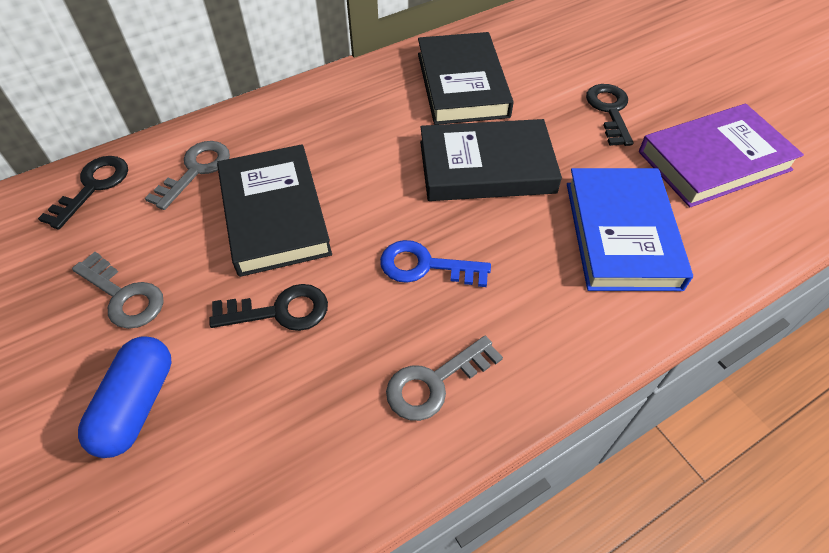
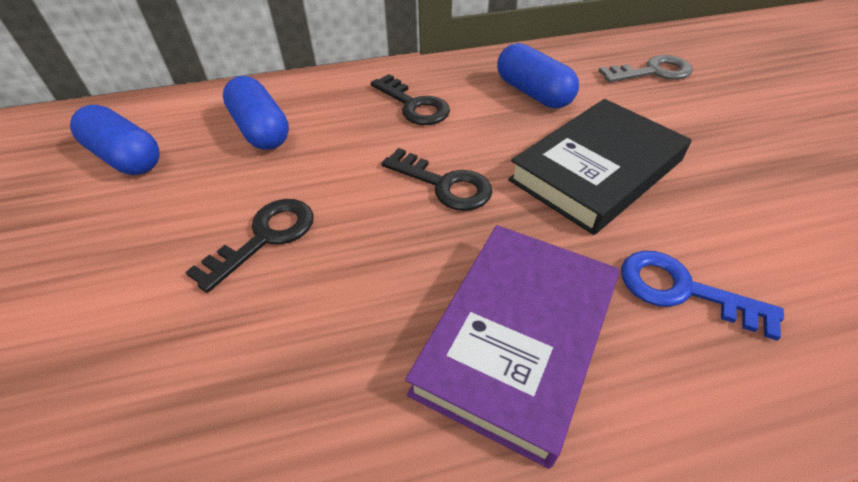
black book: 3 -> 1
blue book: 1 -> 0
blue capsule: 1 -> 3
grey key: 3 -> 1

